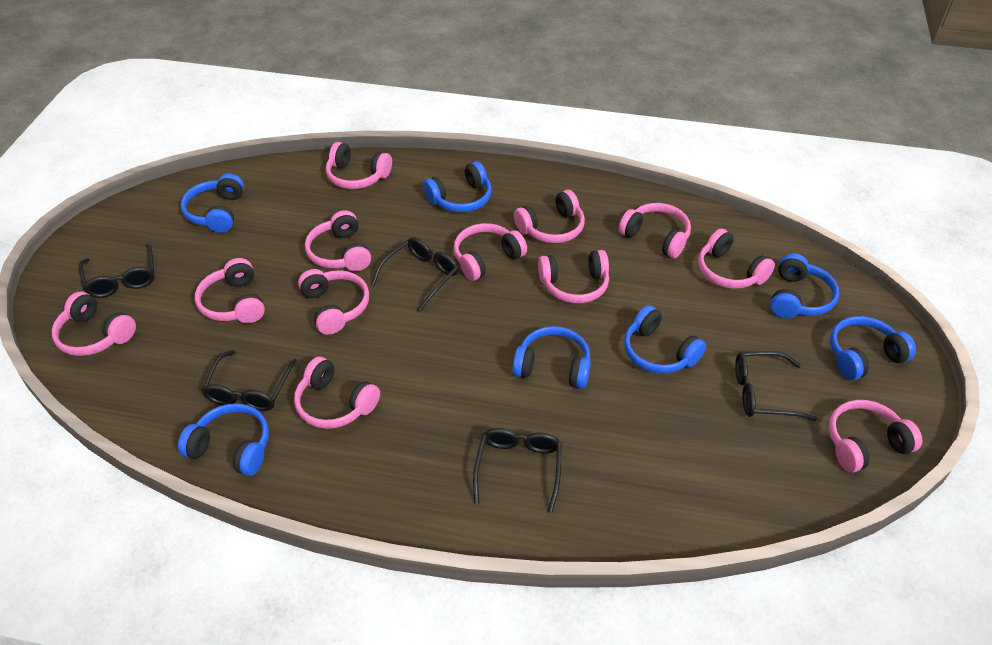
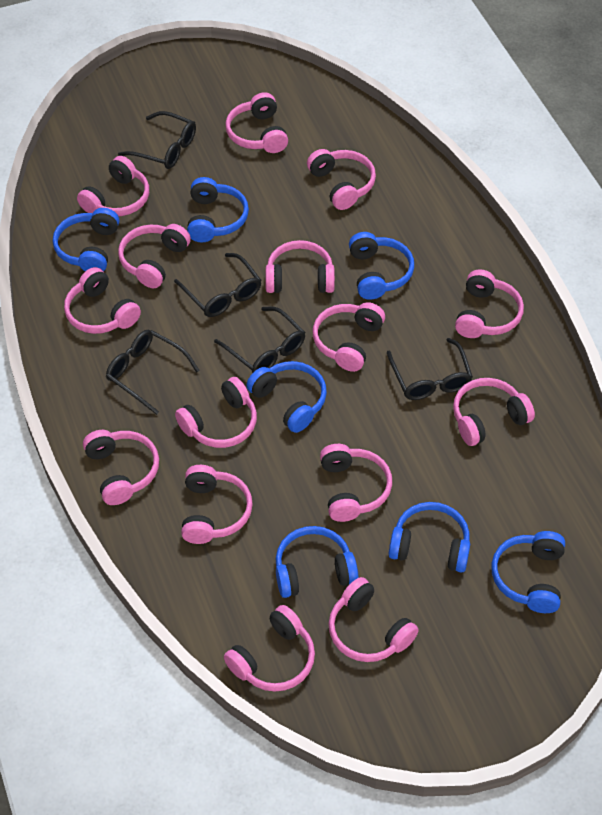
pink headphones: 12 -> 15

